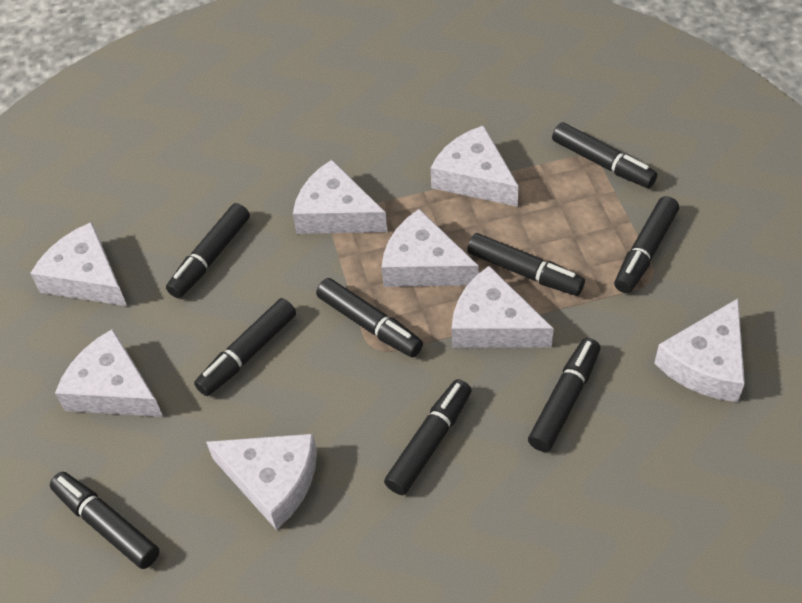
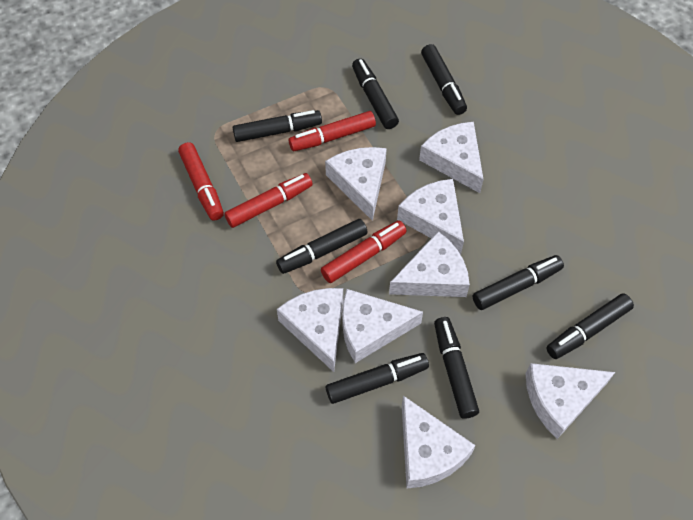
black marker: 9 -> 8
red marker: 0 -> 4

